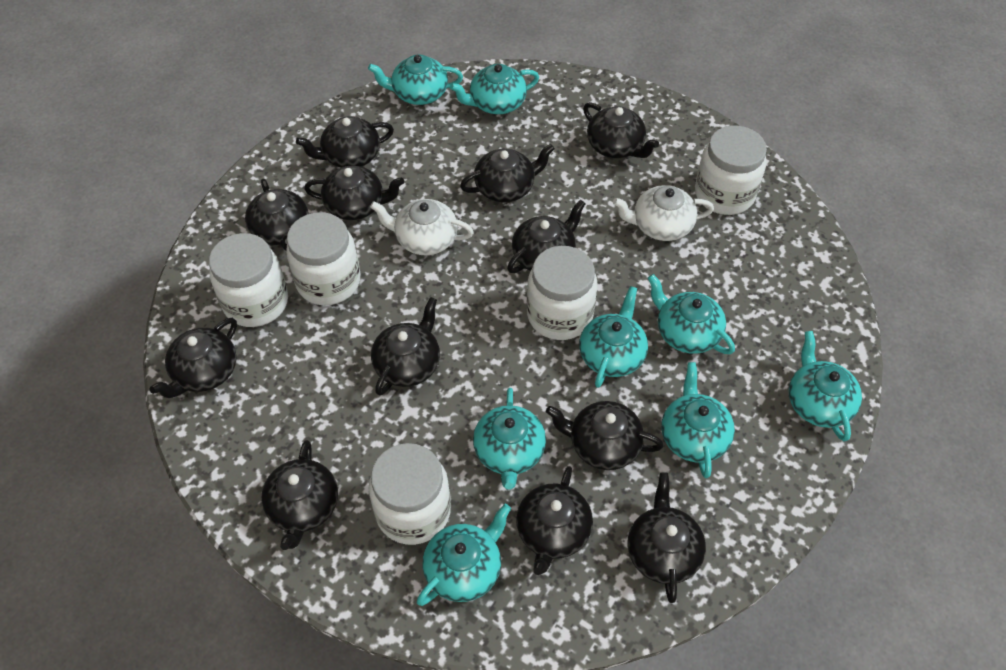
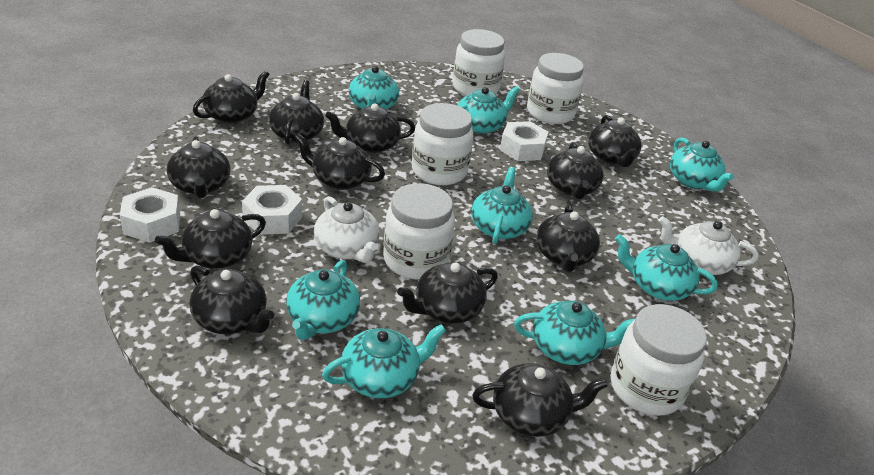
white nut: 0 -> 3

